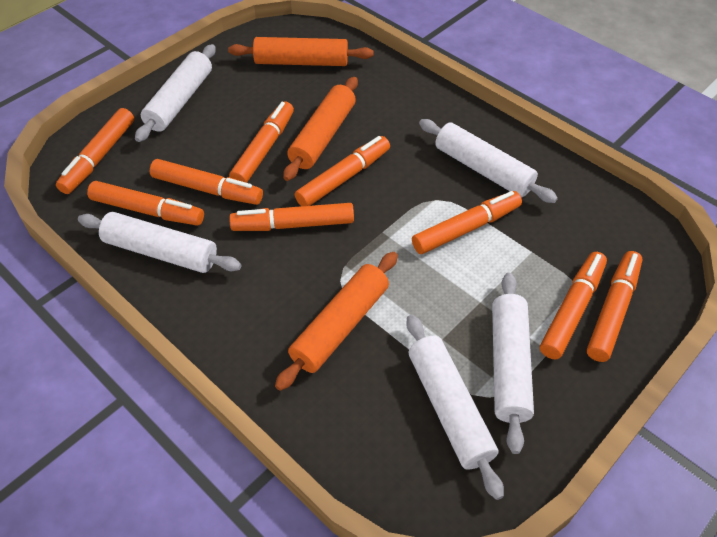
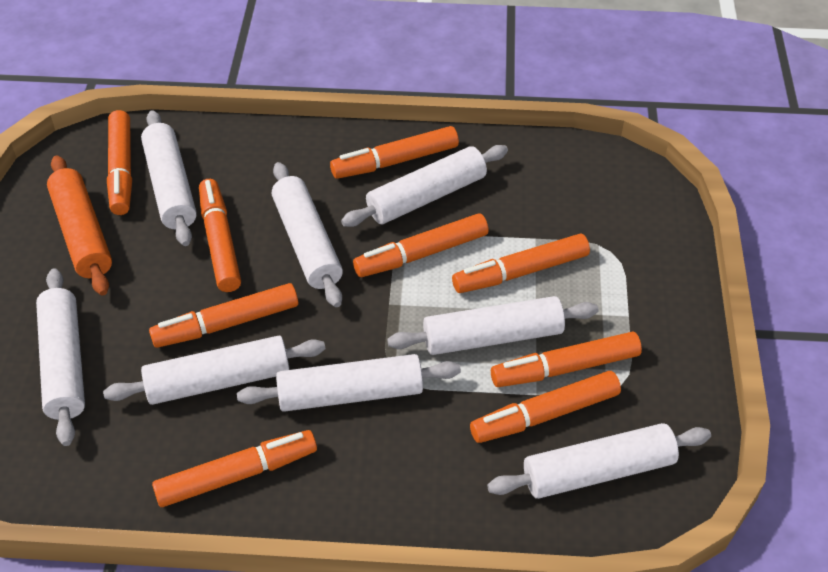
orange rolling pin: 3 -> 1
white rolling pin: 5 -> 8

